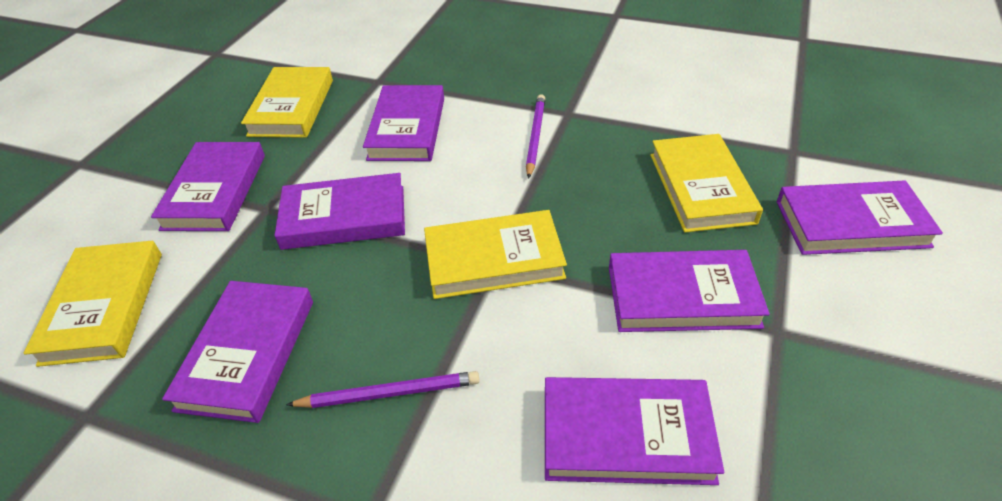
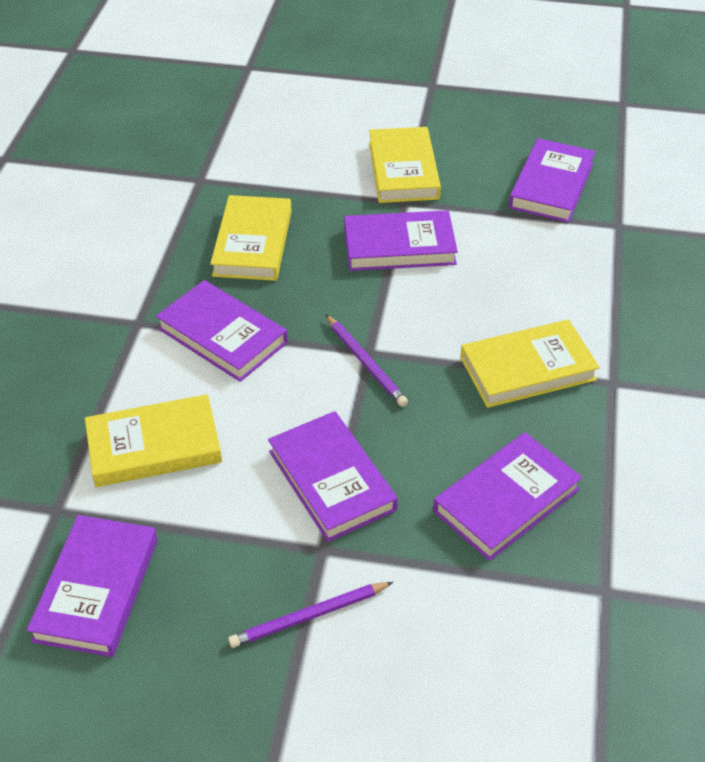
purple book: 7 -> 6

